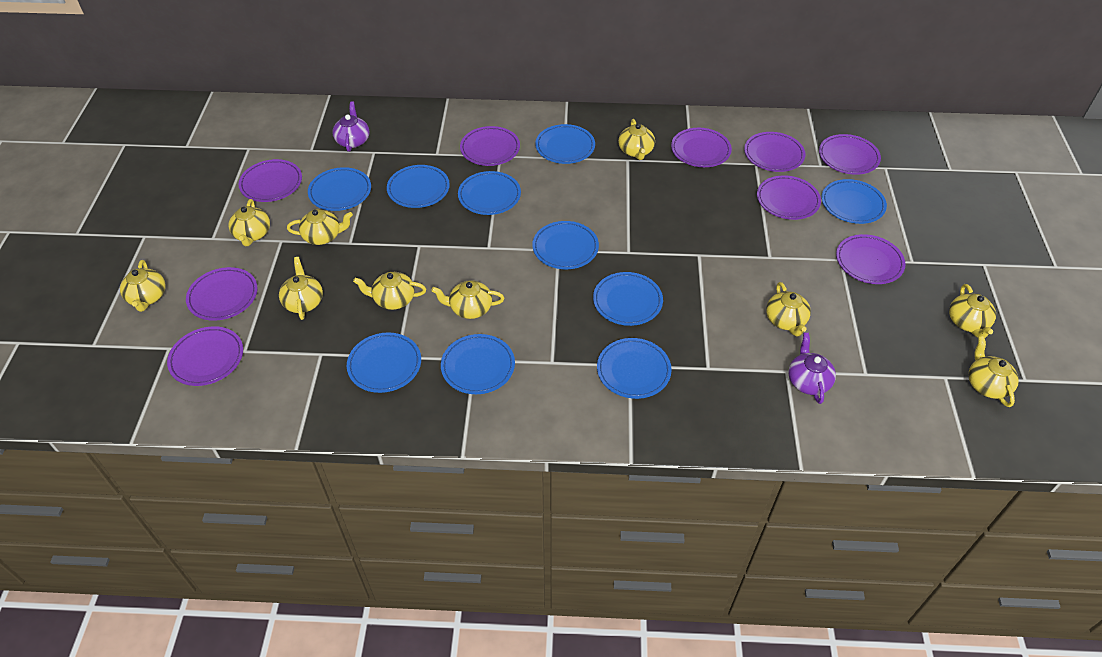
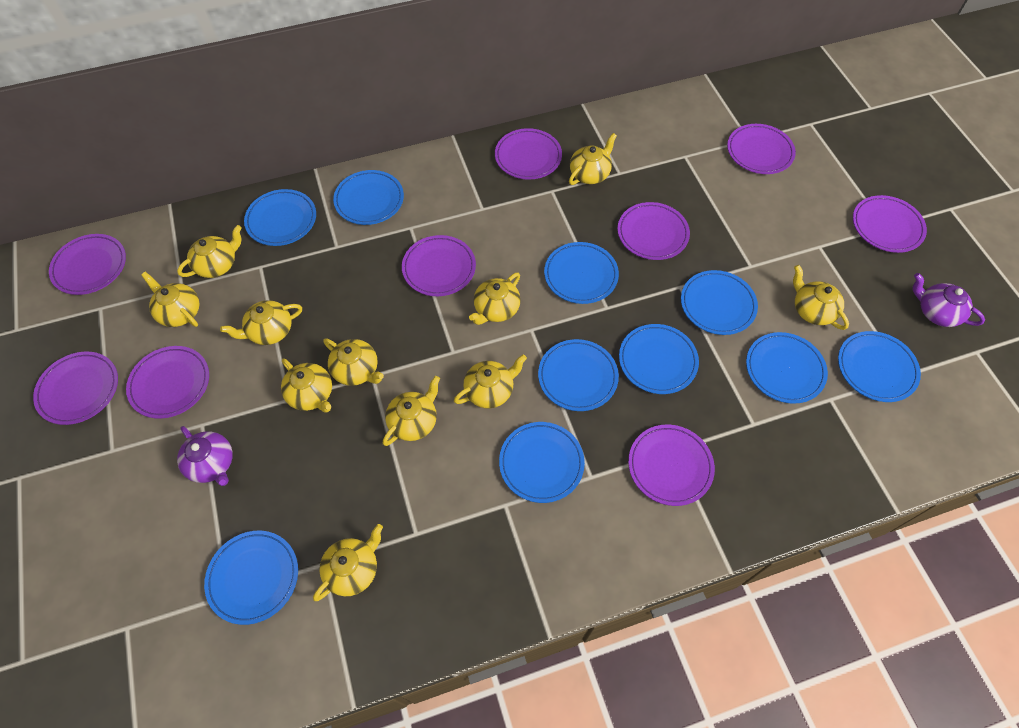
yellow teapot: 10 -> 11

